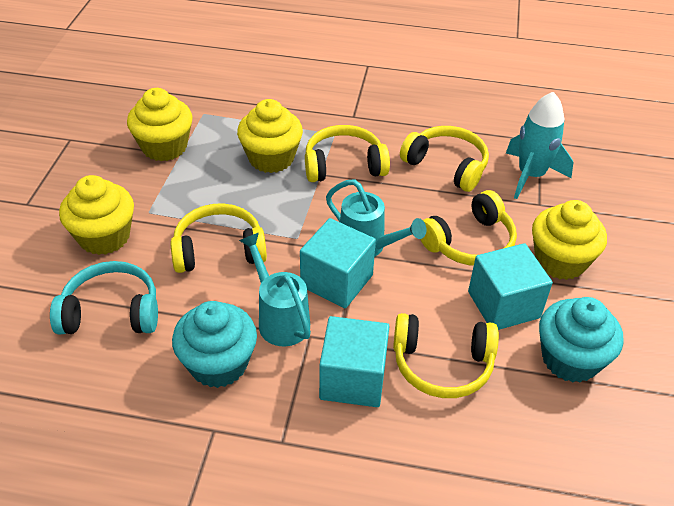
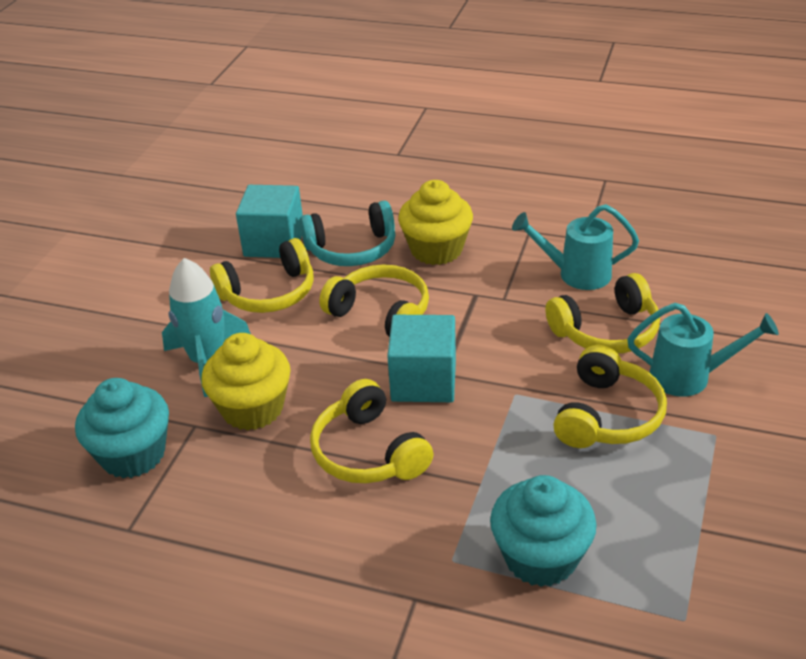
turquoise cube: 3 -> 2
yellow cupcake: 4 -> 2

